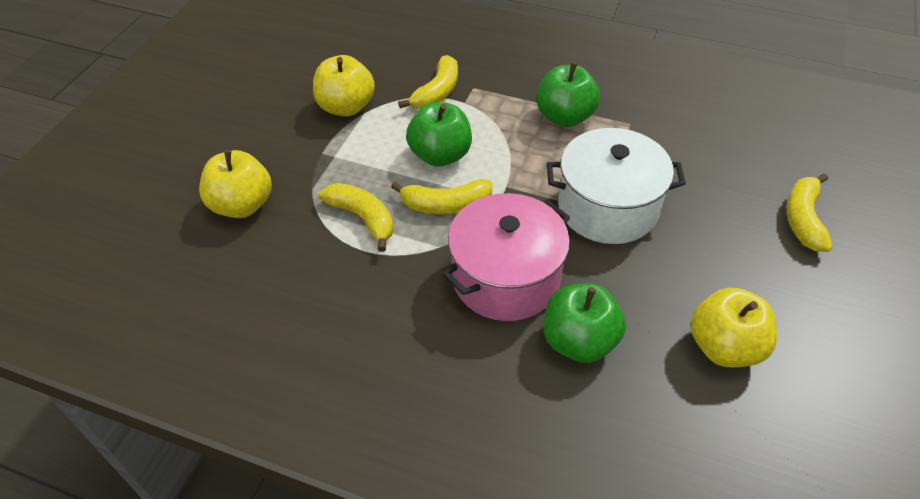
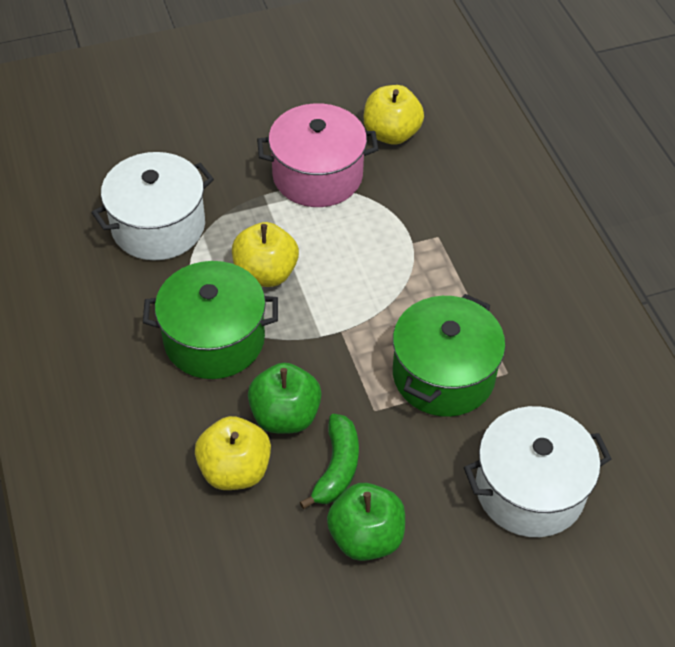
green apple: 3 -> 2
green banana: 0 -> 1
green pot: 0 -> 2
white pot: 1 -> 2
yellow banana: 4 -> 0

